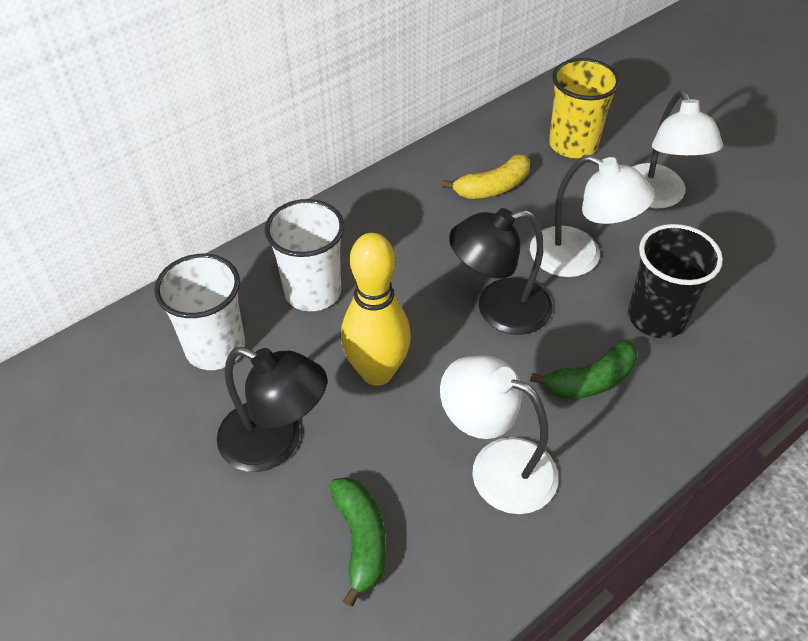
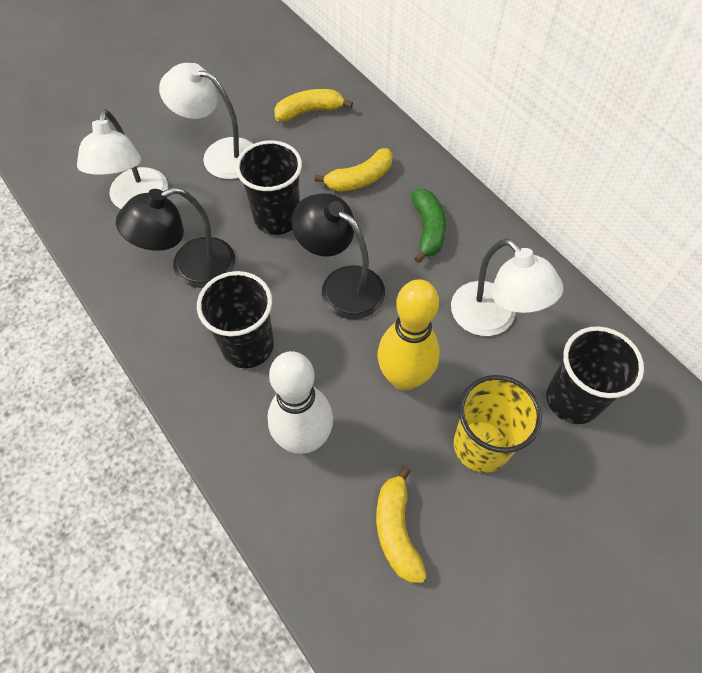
black cup: 1 -> 3
green banana: 2 -> 1
white bowling pin: 0 -> 1
white cup: 2 -> 0
yellow banana: 1 -> 3

